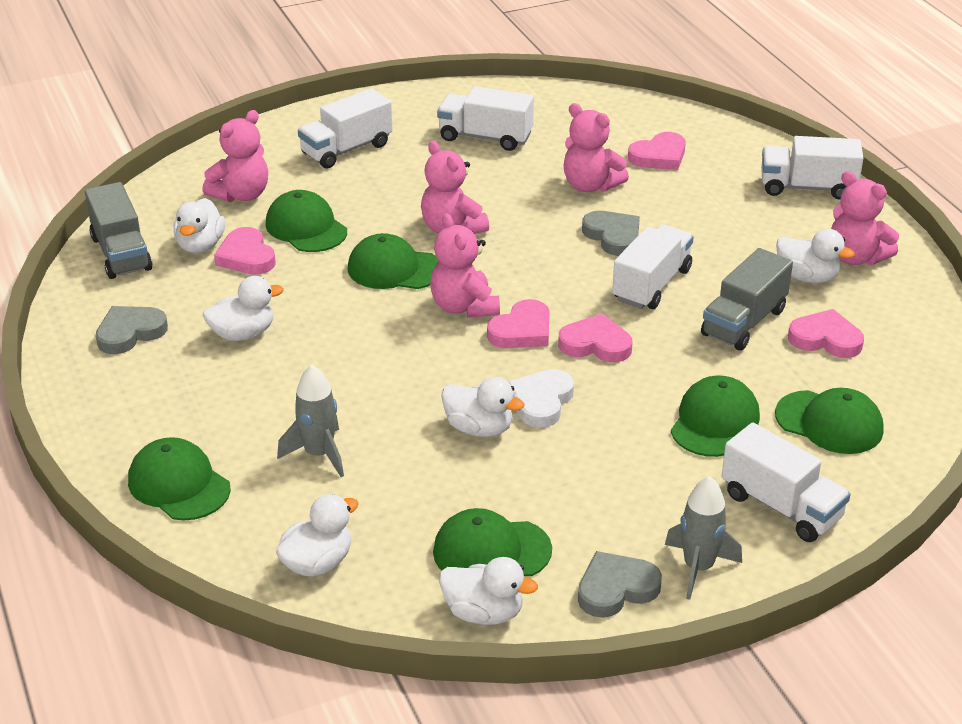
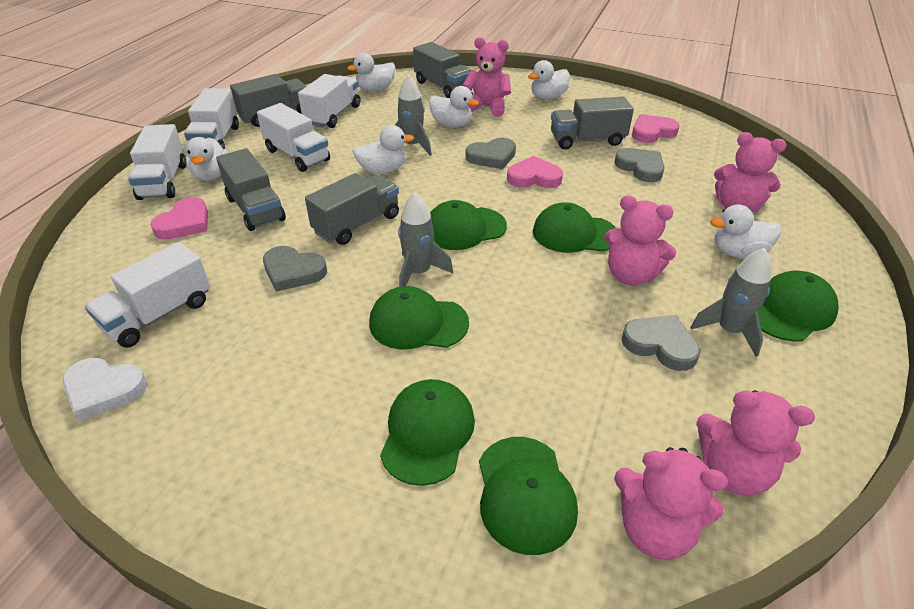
grey heart: 3 -> 4
grey rocket: 2 -> 3
grey truck: 2 -> 5
pink heart: 5 -> 3

